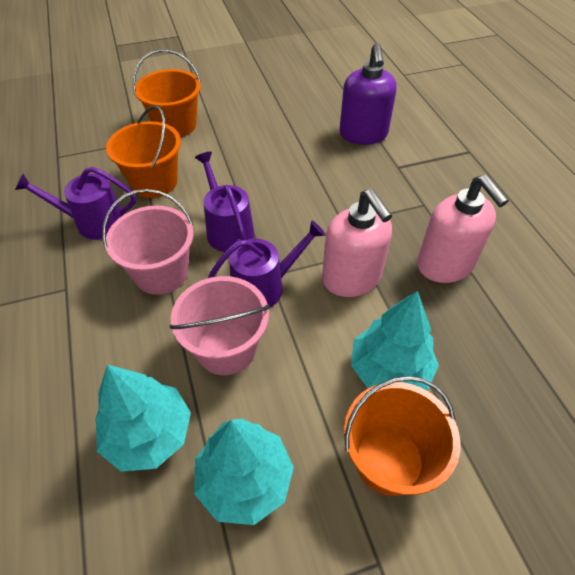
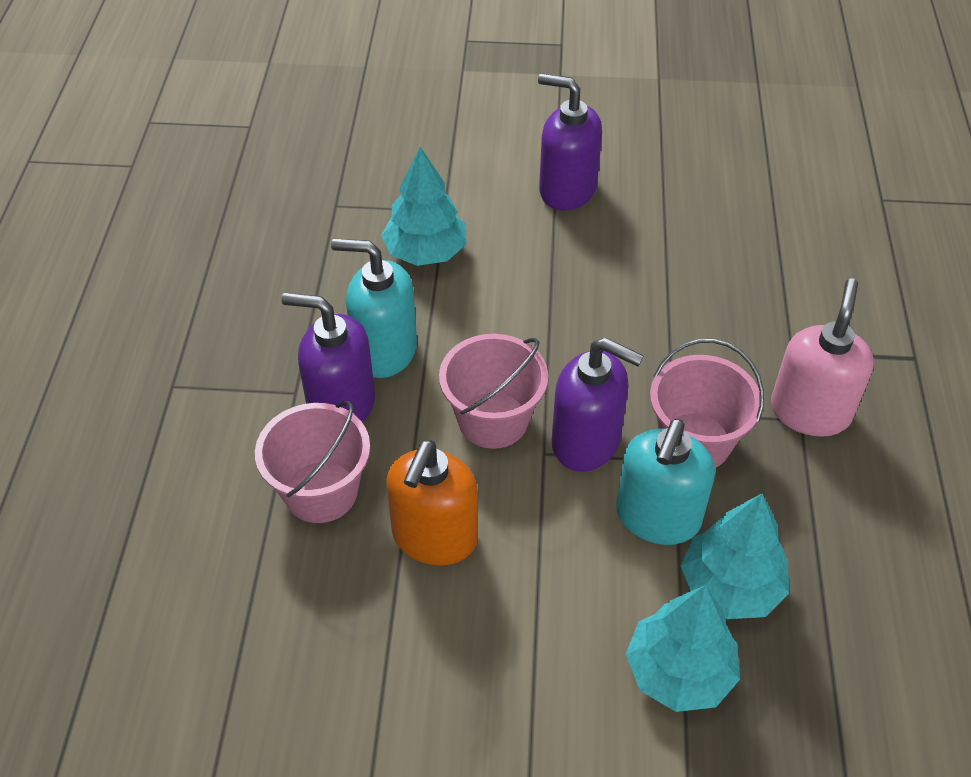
orange bucket: 3 -> 0
orange soap dispenser: 0 -> 1
pink bucket: 2 -> 3
pink soap dispenser: 2 -> 1
purple soap dispenser: 1 -> 3
purple watering can: 3 -> 0
turquoise soap dispenser: 0 -> 2

